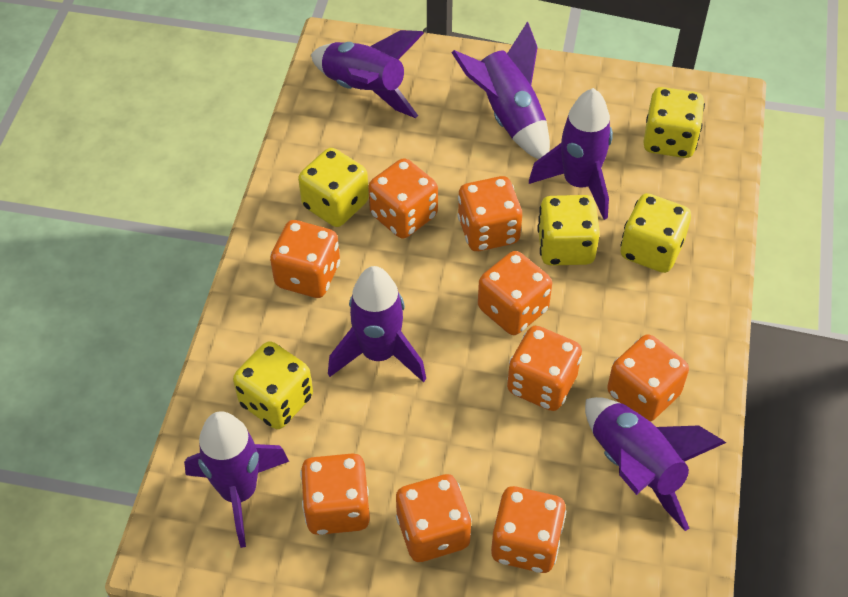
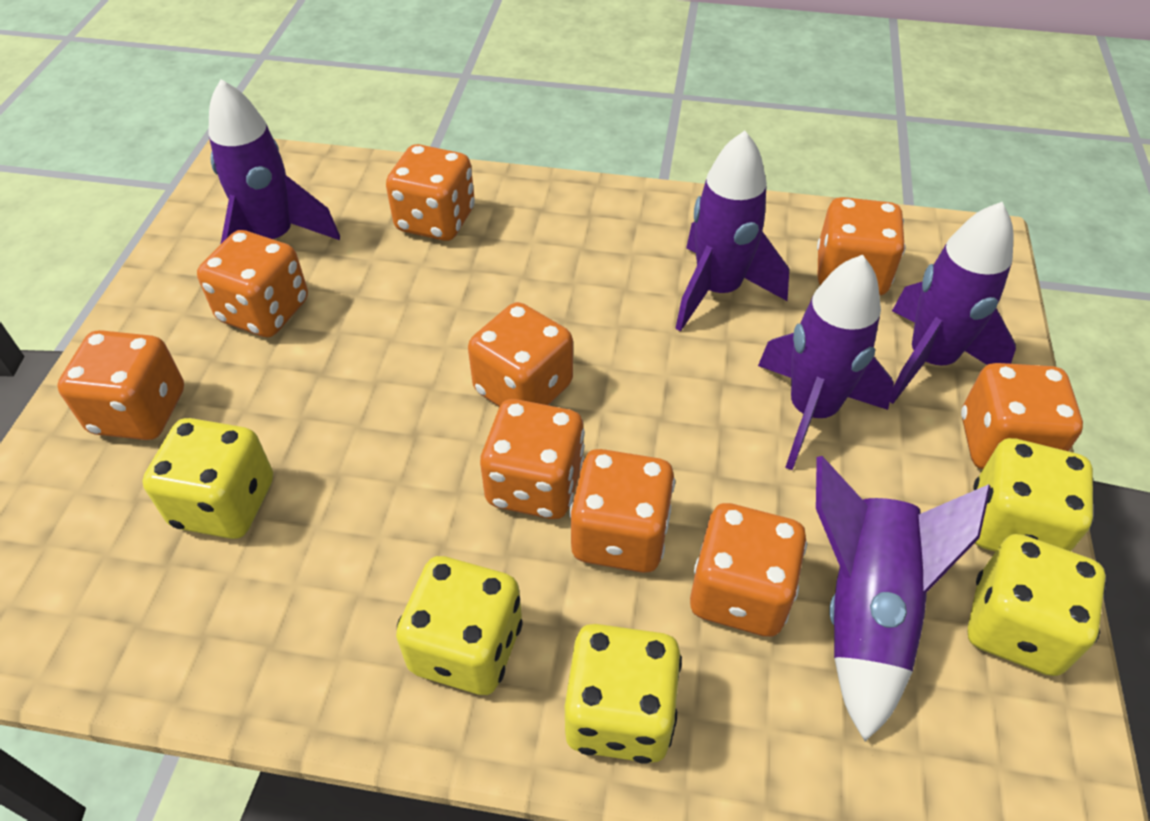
purple rocket: 6 -> 5

